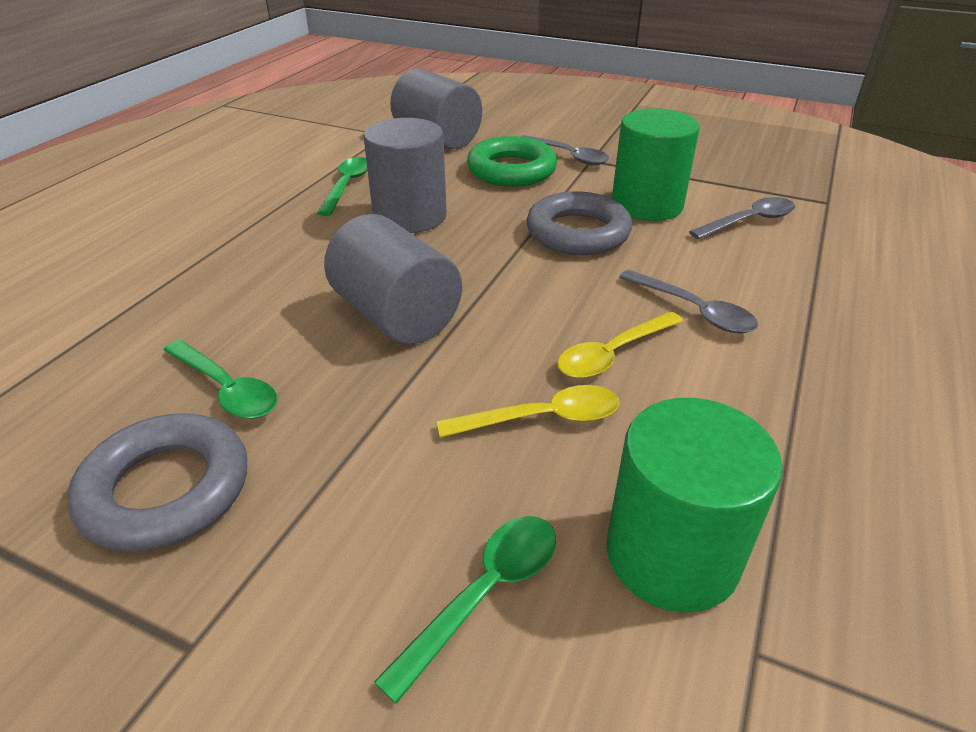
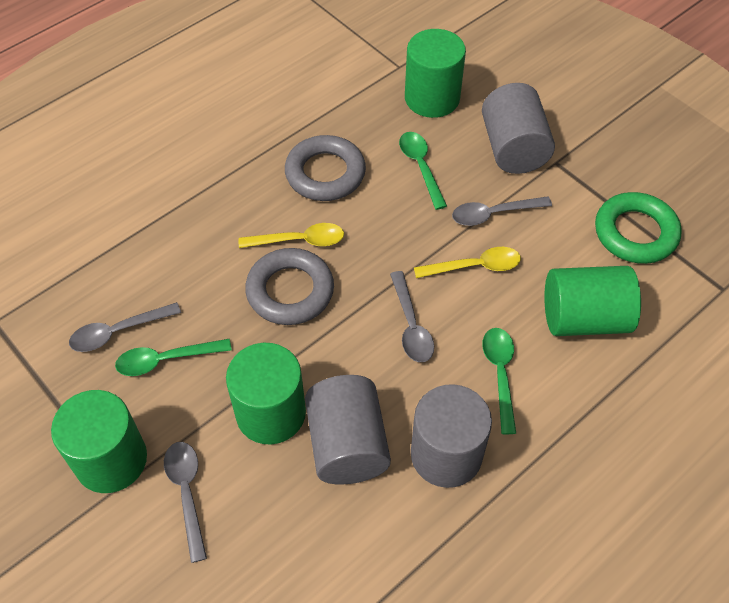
green cylinder: 2 -> 4
grey spoon: 3 -> 4

